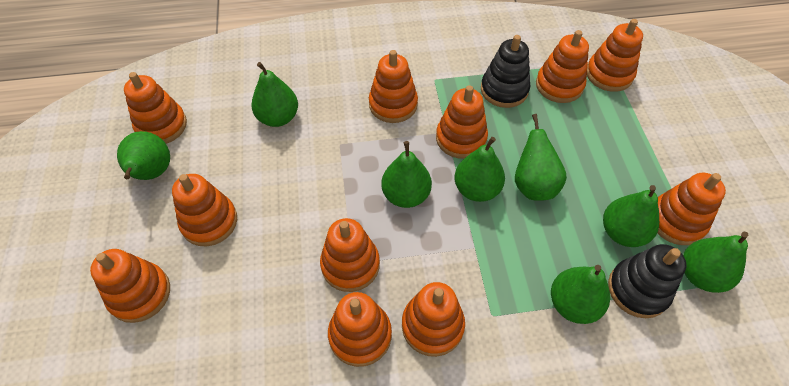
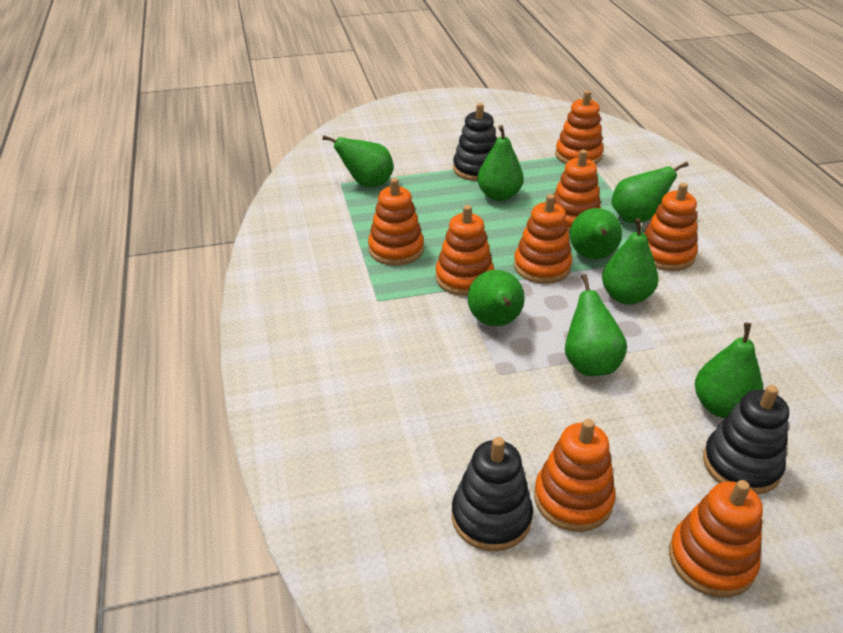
black stacking toy: 2 -> 3
orange stacking toy: 11 -> 8

